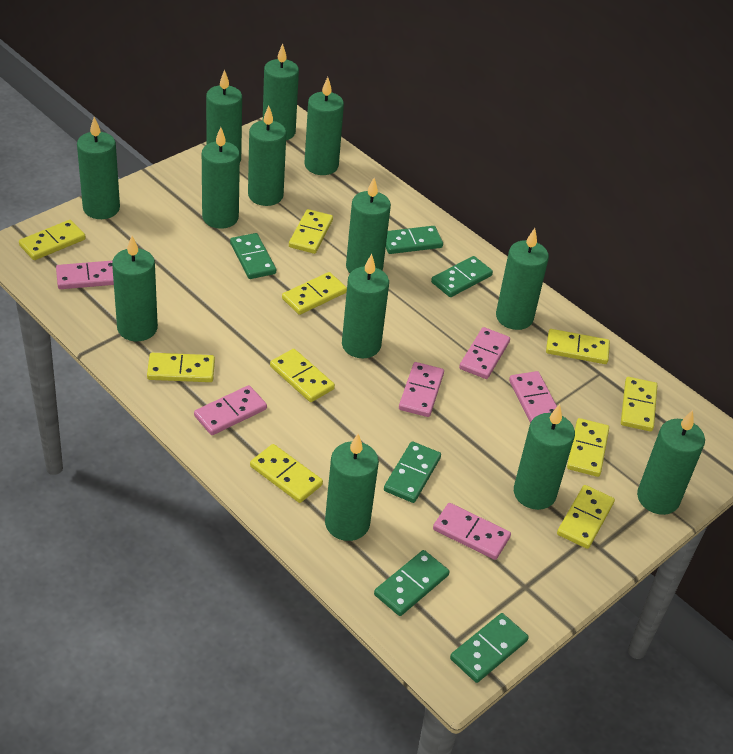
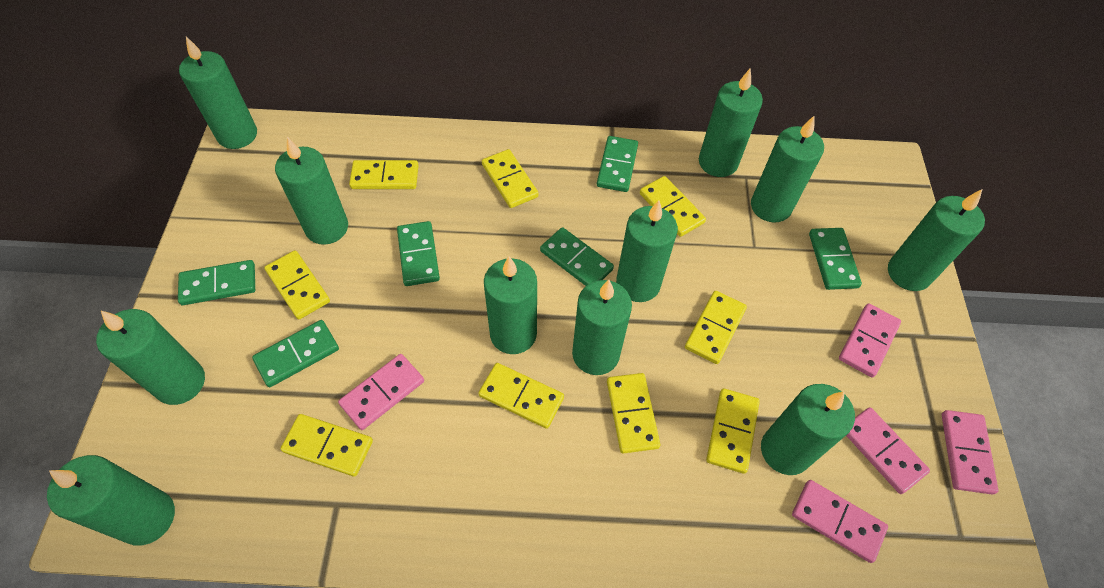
green candle: 13 -> 11
pink domino: 6 -> 5
yellow domino: 10 -> 9

